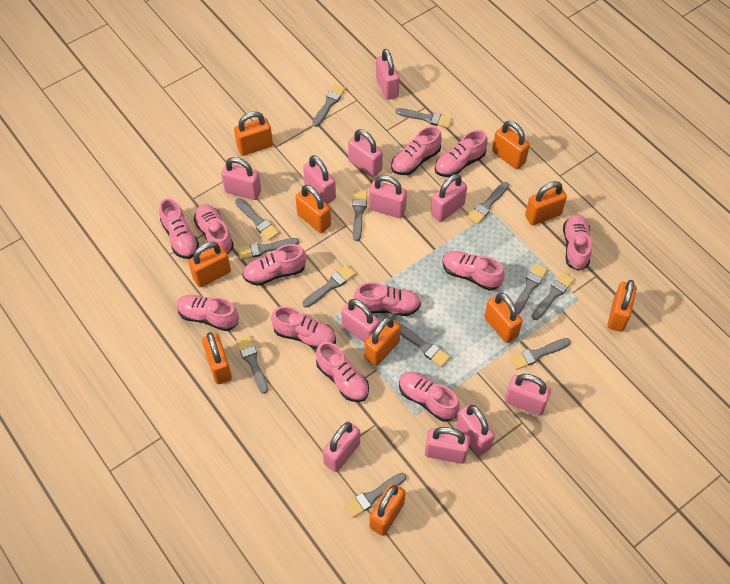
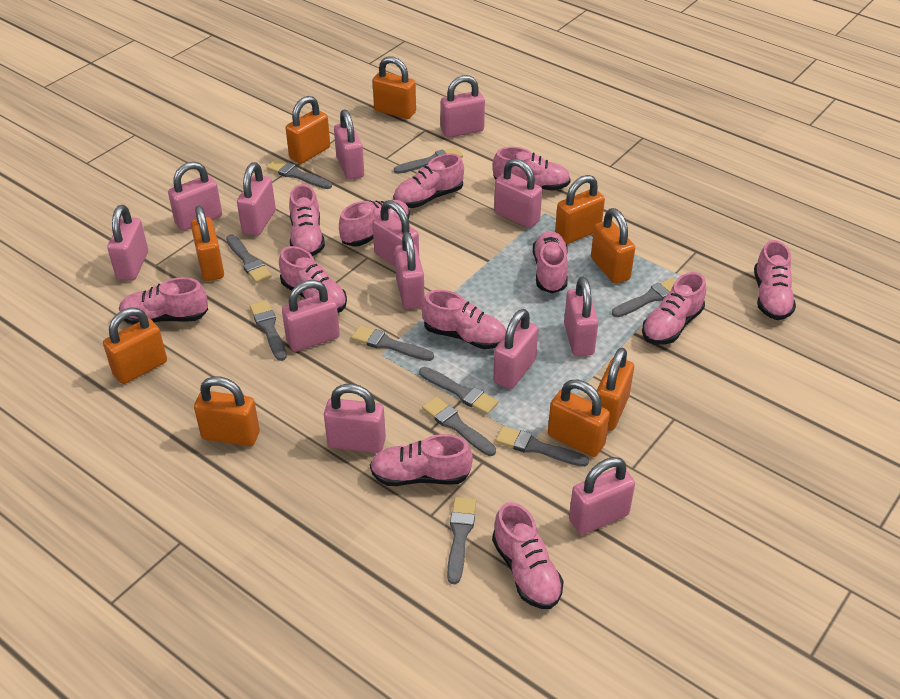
grey brush: 13 -> 10
orange padlock: 10 -> 9
pink padlock: 11 -> 13

